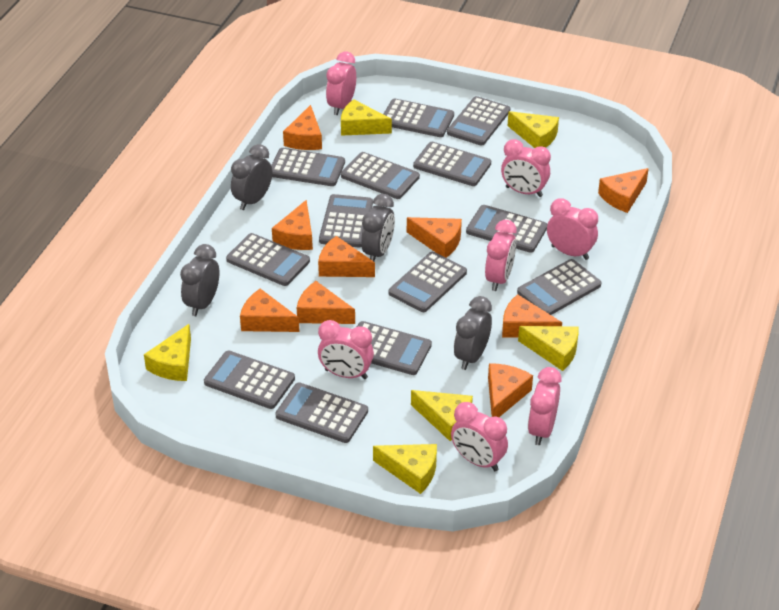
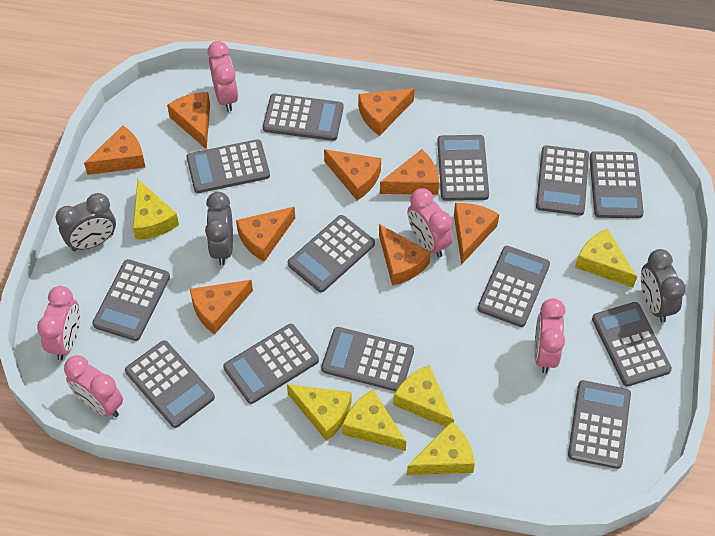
grey clock: 4 -> 3
pink clock: 7 -> 5

